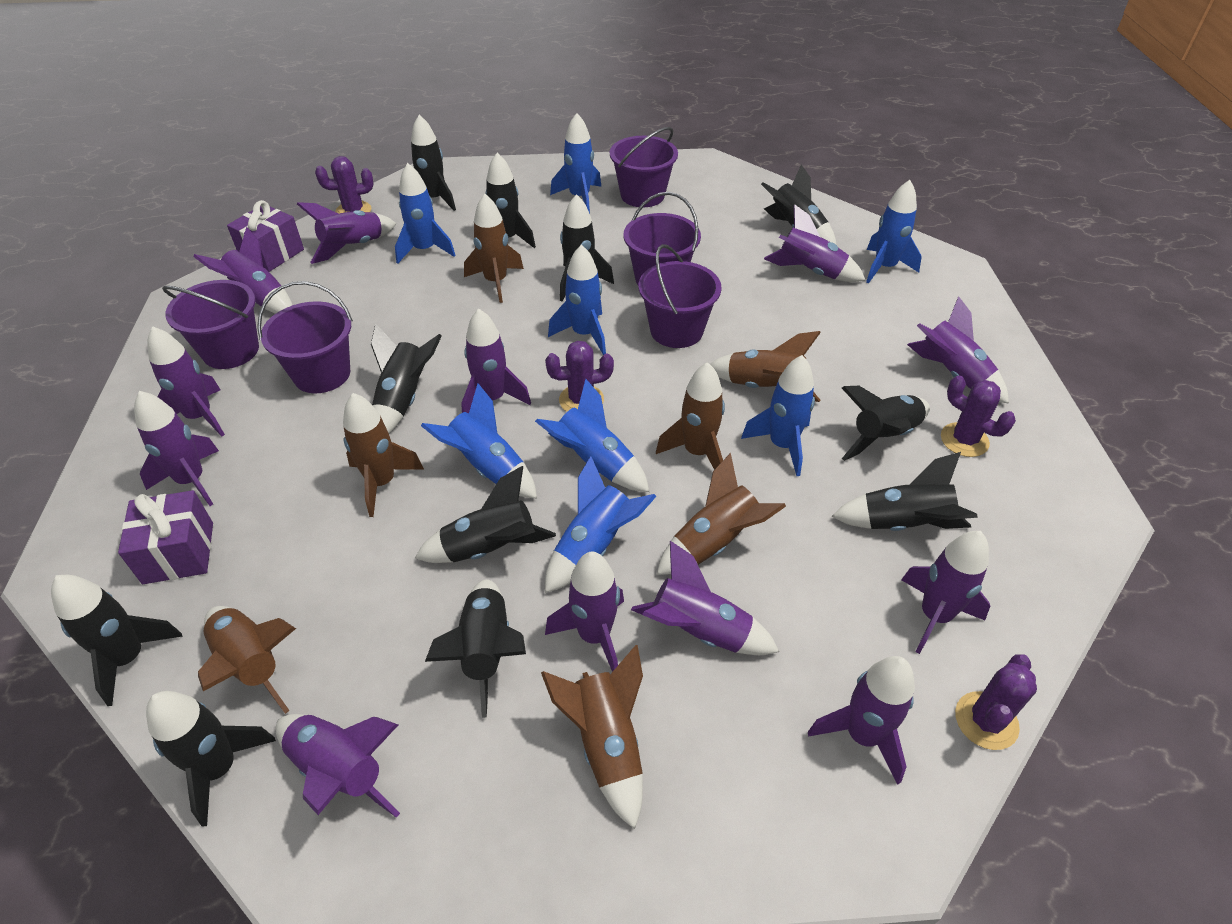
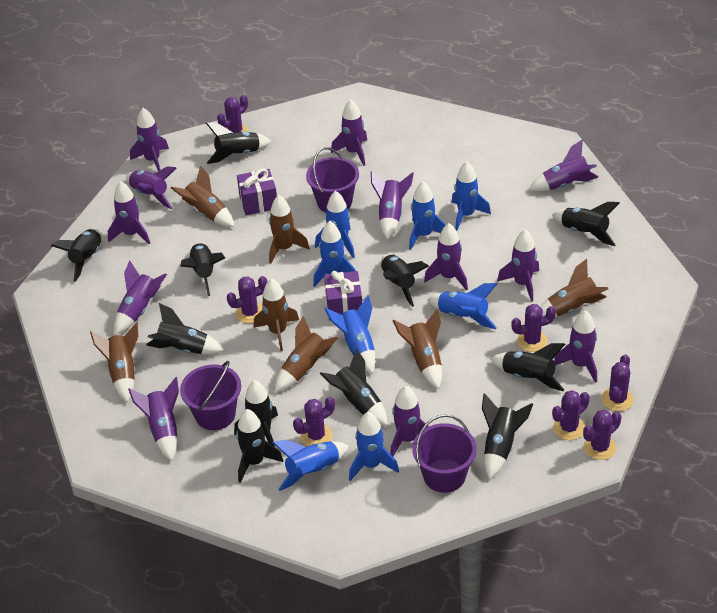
purple bucket: 5 -> 3
purple cactus: 4 -> 7

